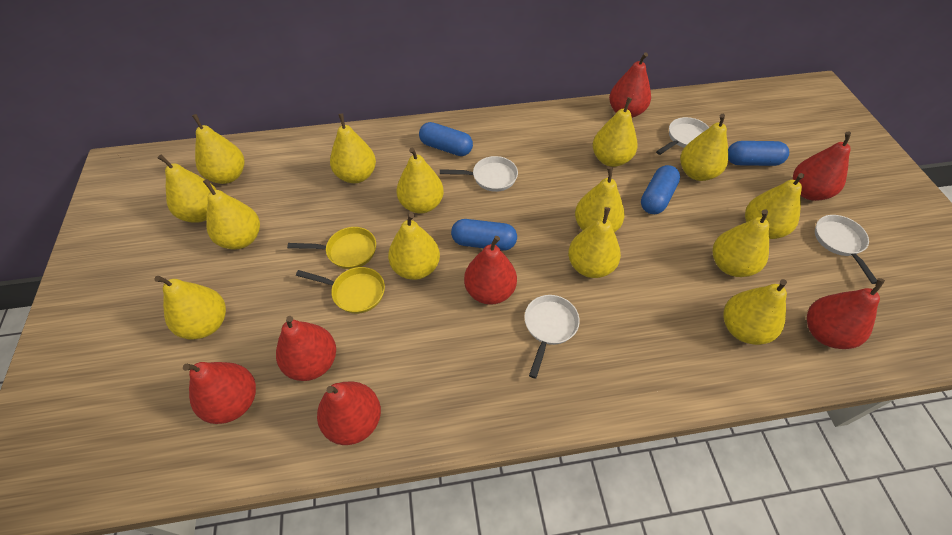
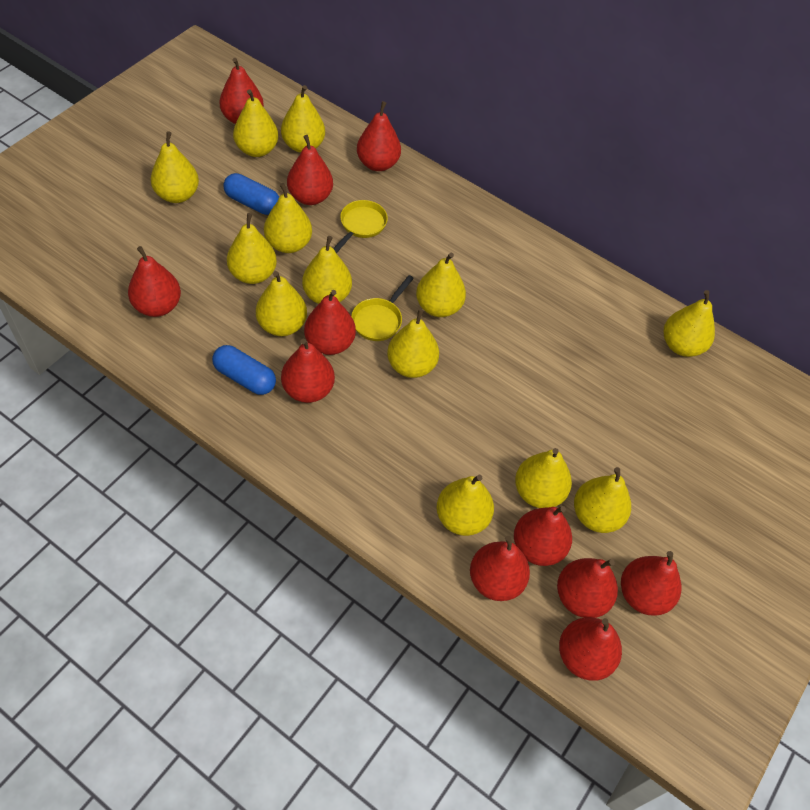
blue capsule: 4 -> 2
red pear: 7 -> 11
white pan: 4 -> 0
yellow pear: 14 -> 13

